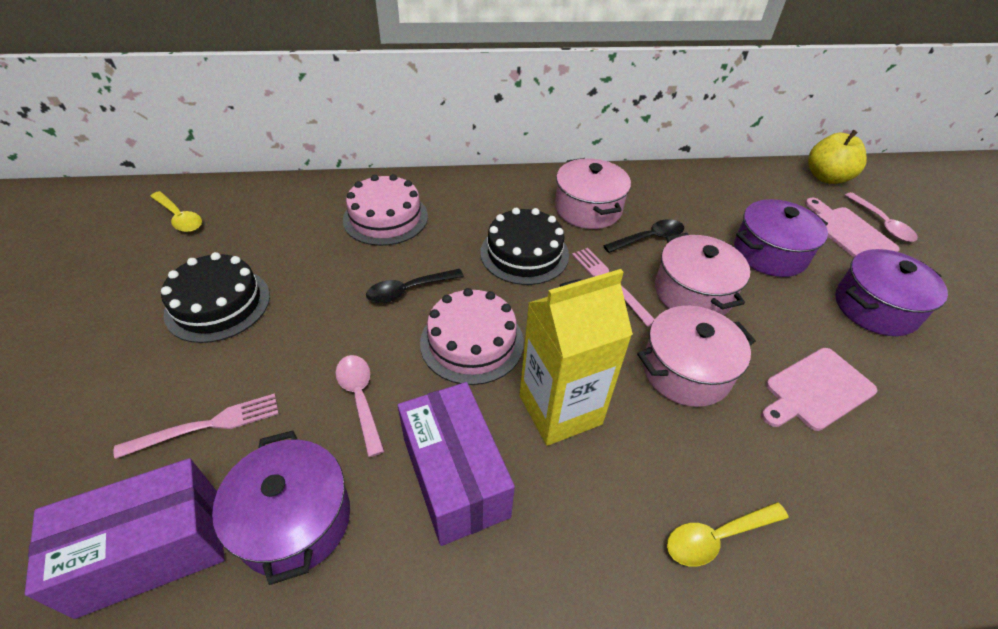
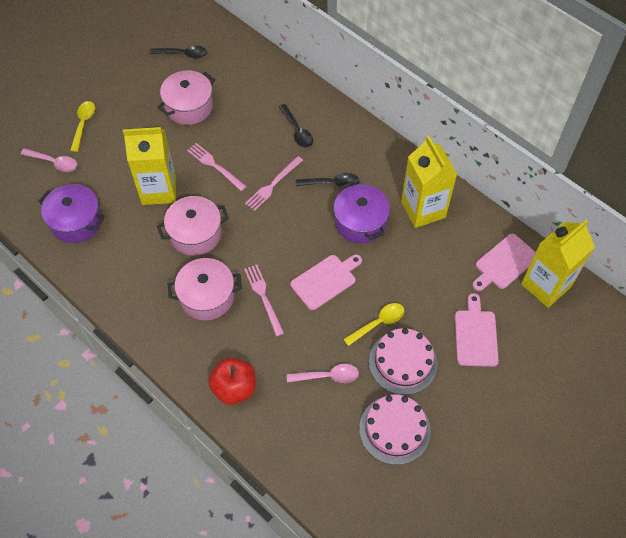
black cake: 2 -> 0
black spoon: 2 -> 3
pink cutting board: 2 -> 3
pink fork: 2 -> 3
purple box: 2 -> 0
purple pot: 3 -> 2
red apple: 0 -> 1
yellow apple: 1 -> 0
yellow carton: 1 -> 3

